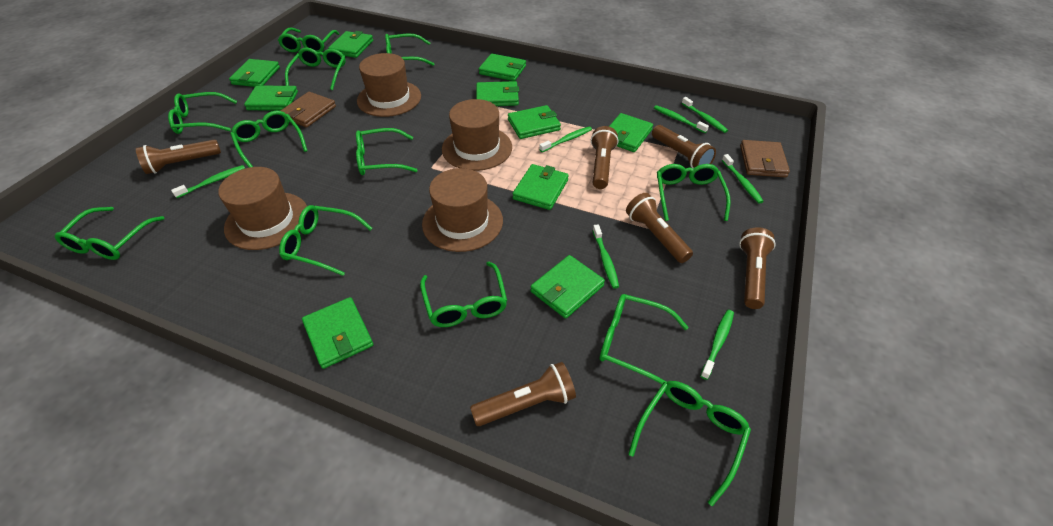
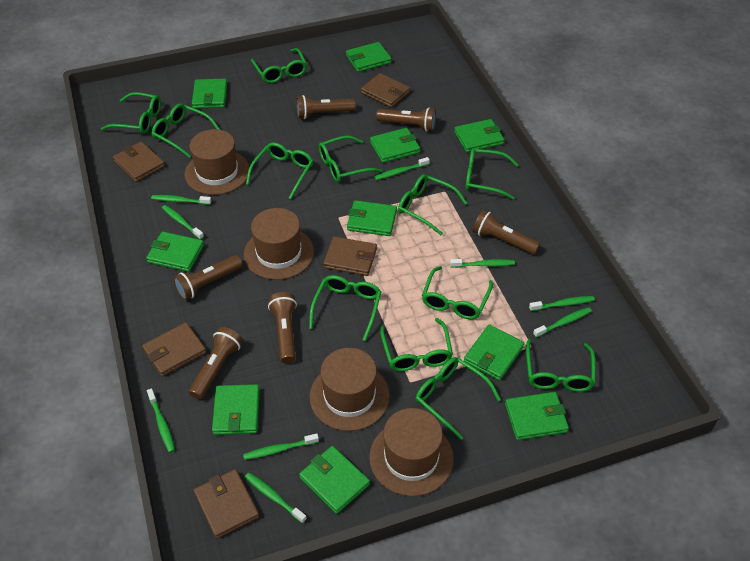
brown wallet: 2 -> 5
green toothbrush: 7 -> 9

